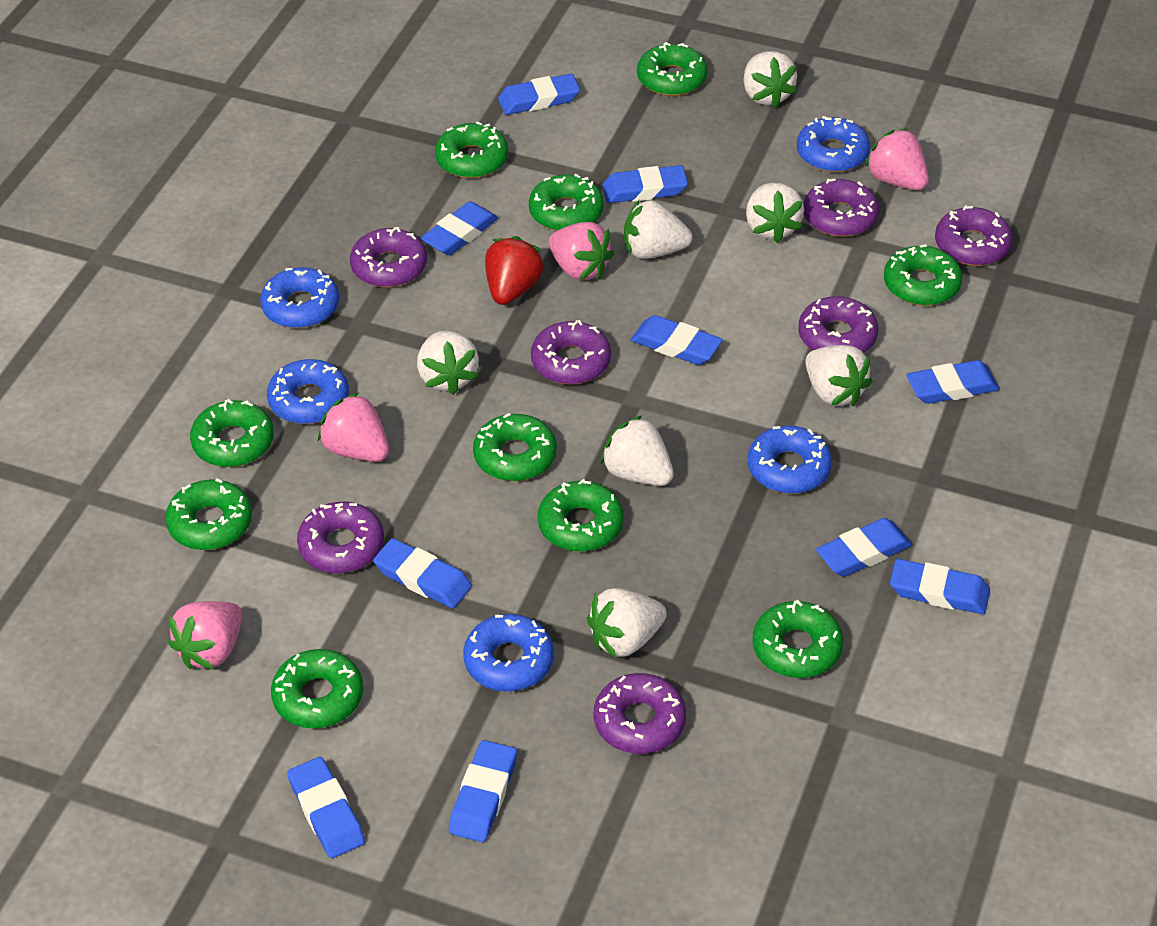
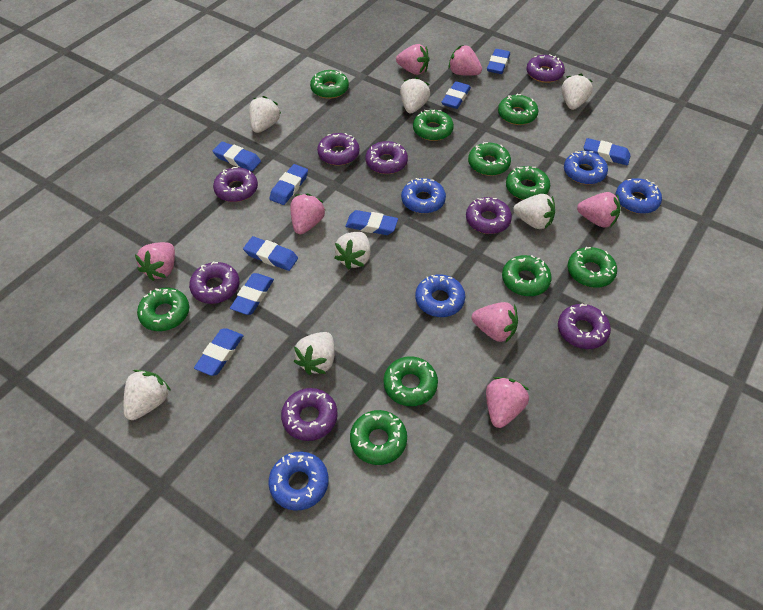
blue eraser: 10 -> 9
pink strawberry: 4 -> 7
purple donut: 7 -> 8
red strawberry: 1 -> 0

